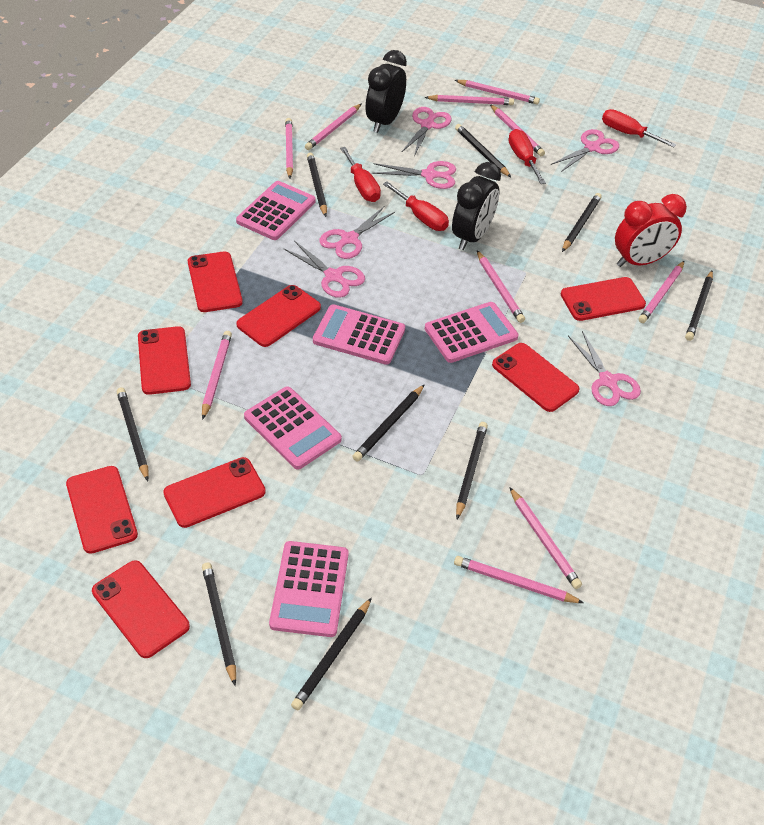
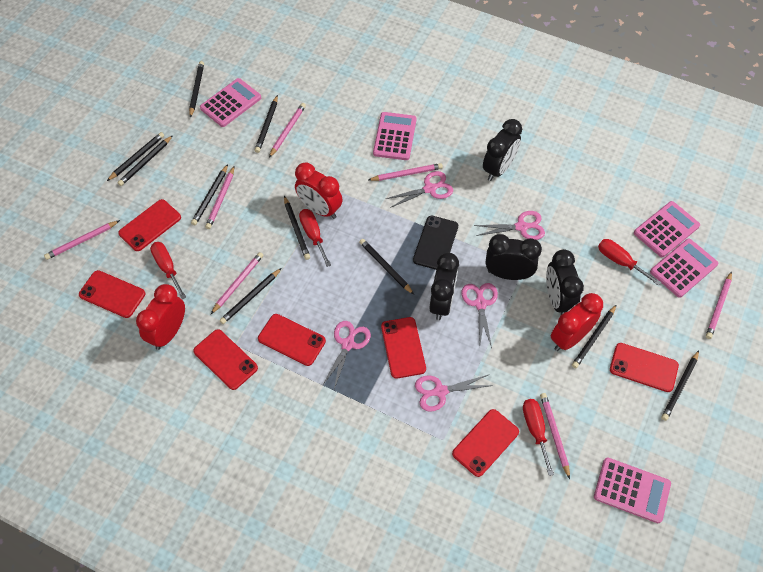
black clock: 2 -> 4
black pencil: 9 -> 10
black phone: 0 -> 1
pink pencil: 10 -> 7
pink scissors: 6 -> 5
red clock: 1 -> 3
red phone: 8 -> 7

